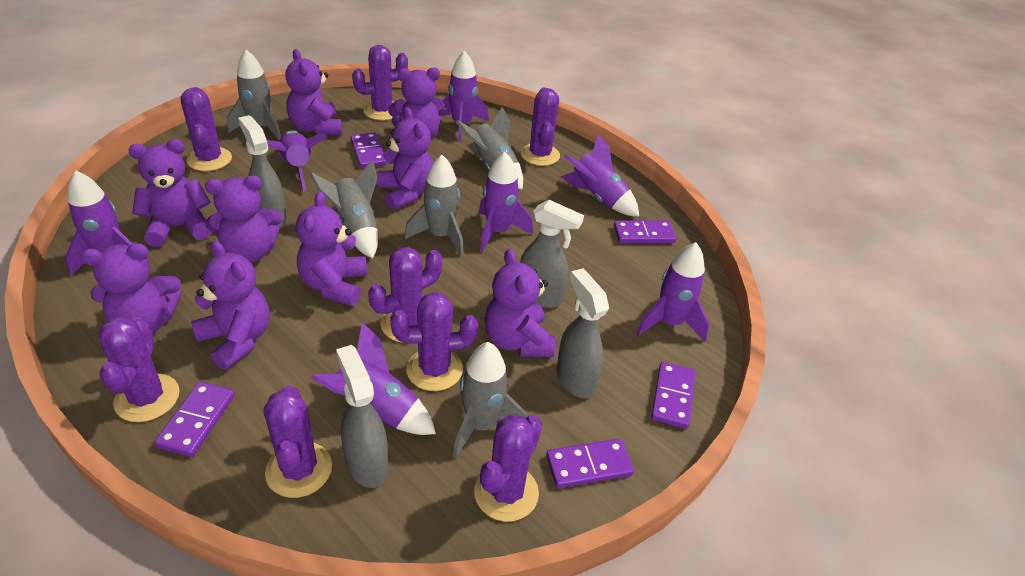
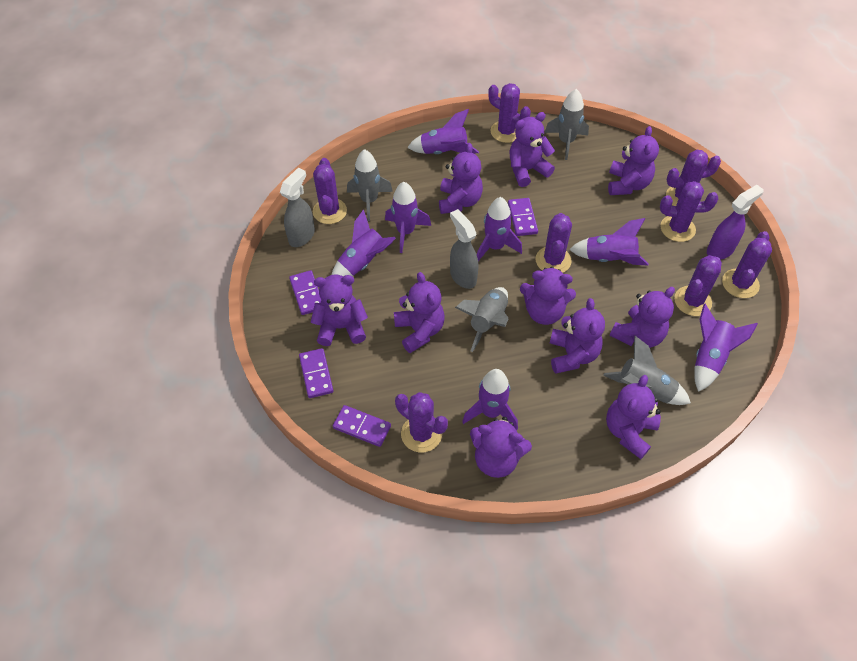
grey rocket: 5 -> 4
grey spray bottle: 4 -> 2
purple domino: 5 -> 4
purple spray bottle: 0 -> 1
purple teddy bear: 9 -> 10

